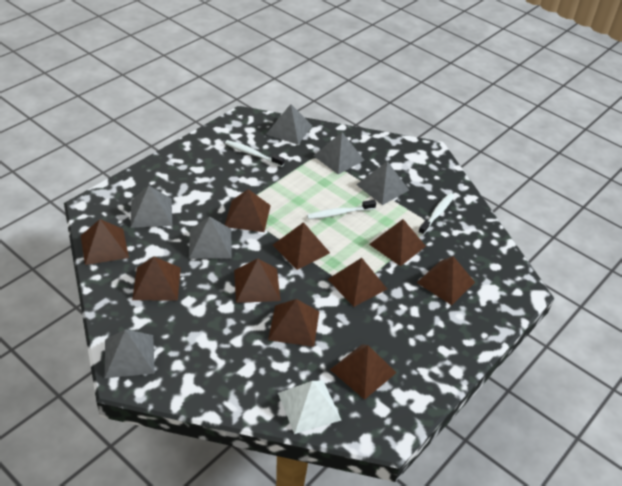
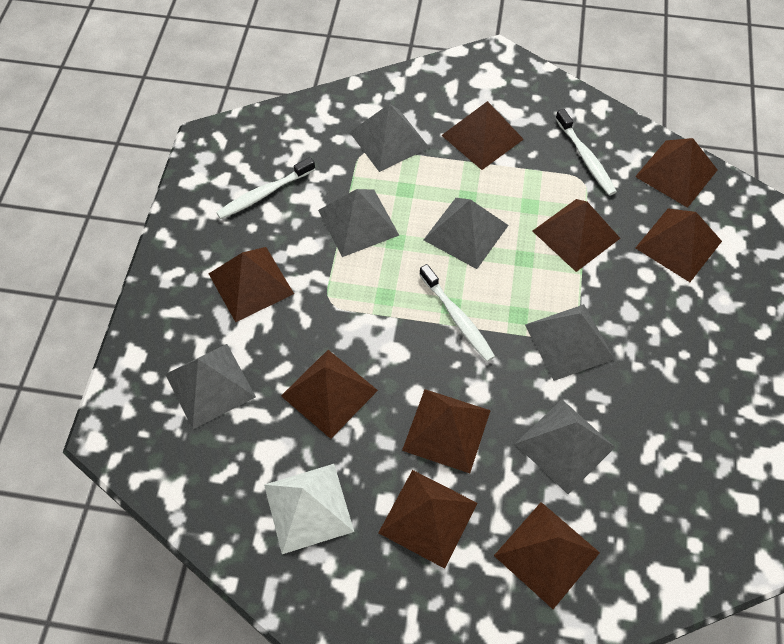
brown pyramid: 10 -> 9

